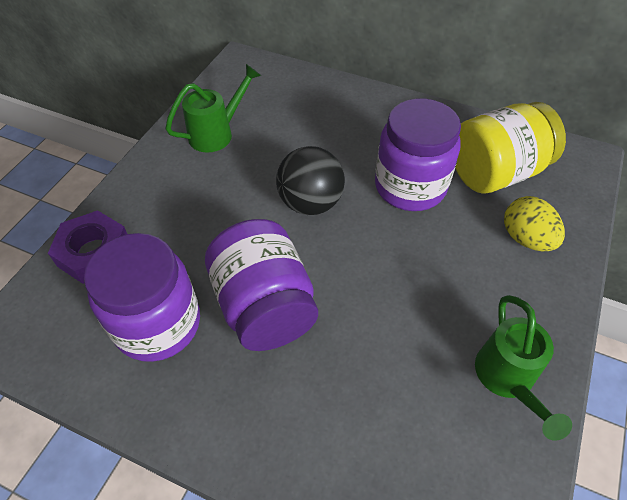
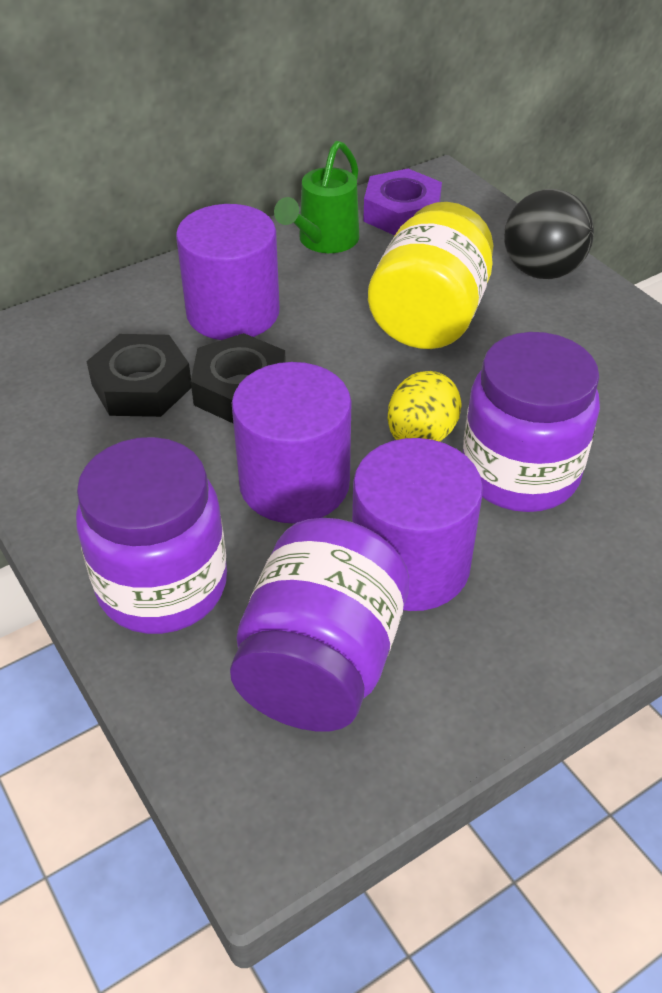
black nut: 0 -> 2
green watering can: 2 -> 1
purple cylinder: 0 -> 3

